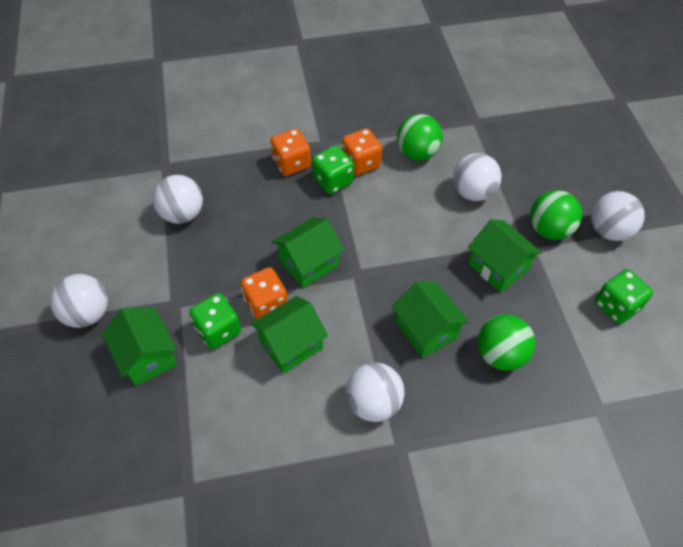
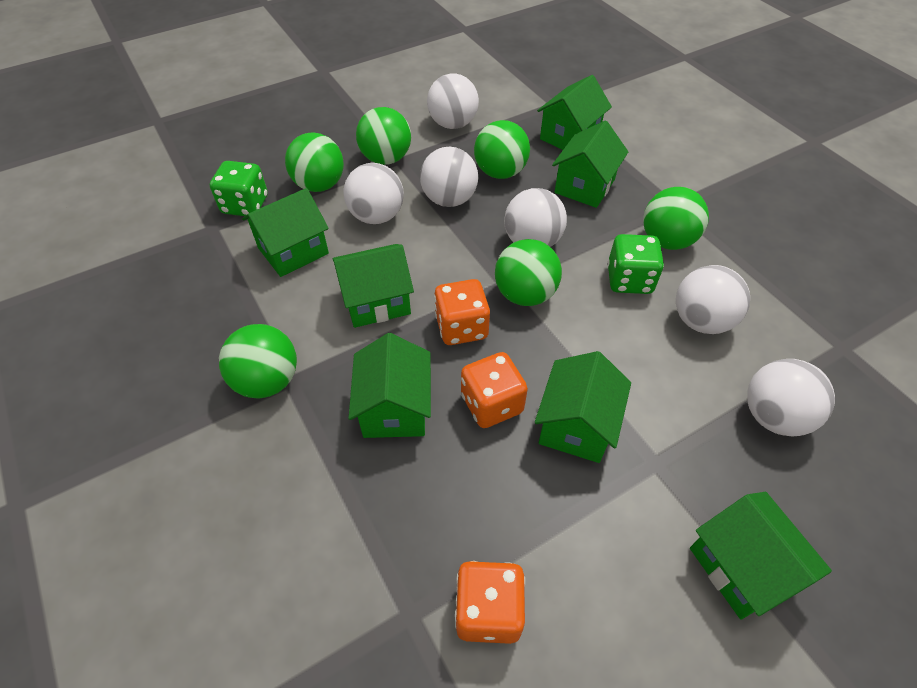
green ball: 3 -> 6
green dice: 3 -> 2
green house: 5 -> 7
white ball: 5 -> 6

